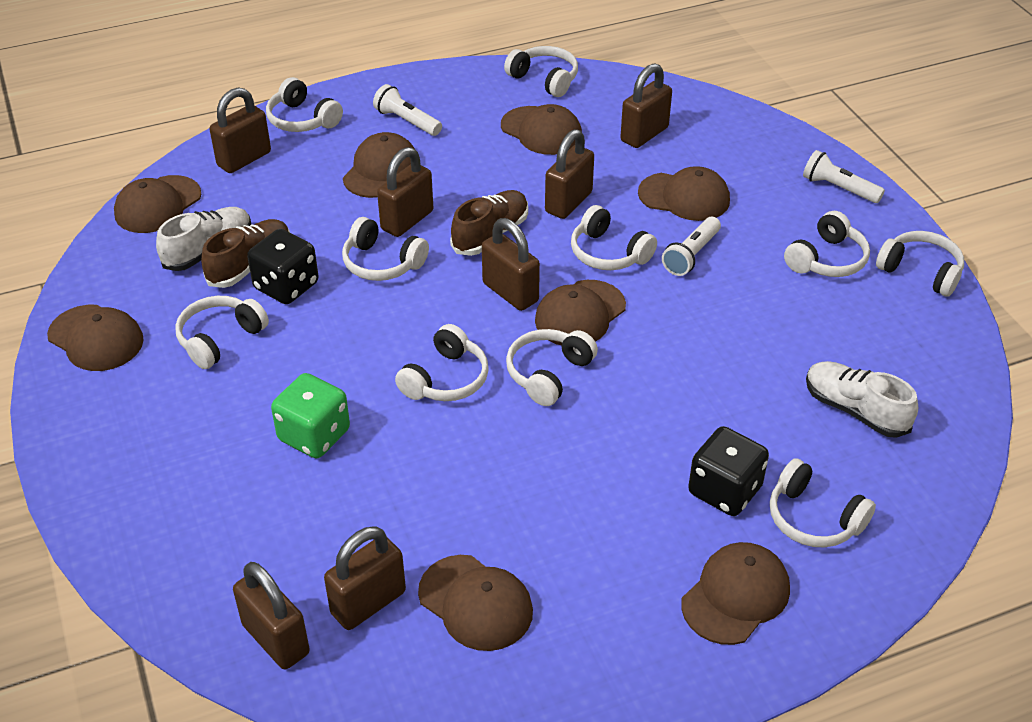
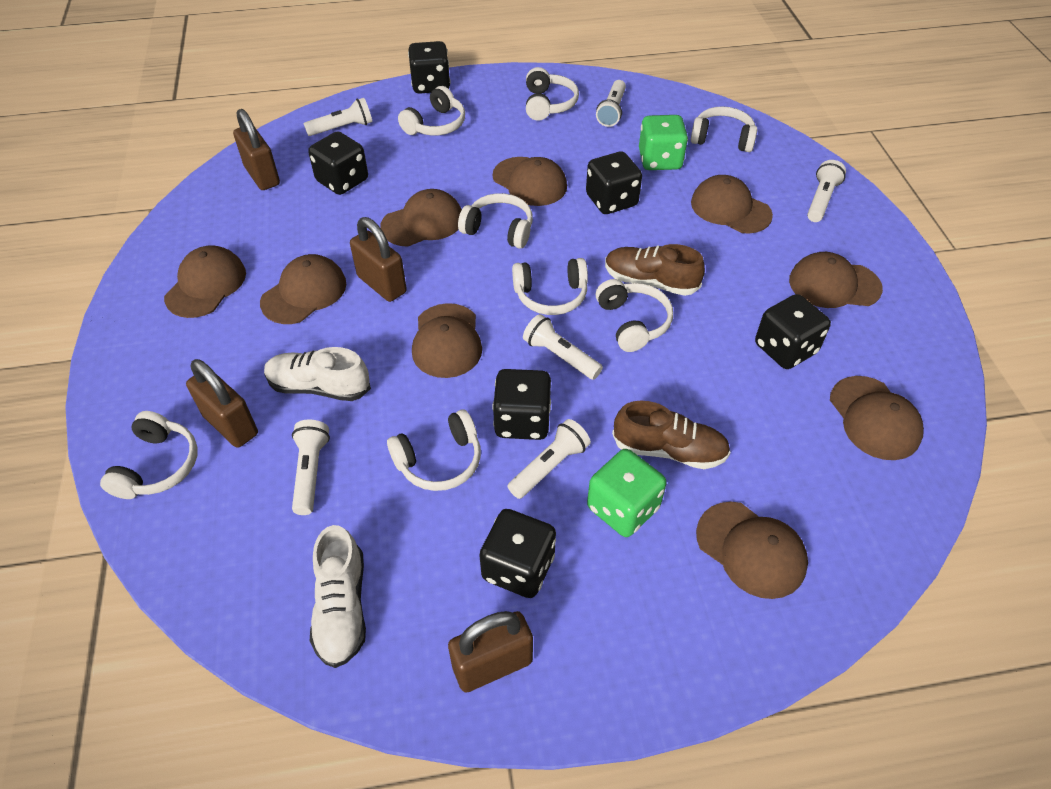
black dice: 2 -> 6
brown cap: 8 -> 9
brown padlock: 7 -> 4
green dice: 1 -> 2
white flashlight: 3 -> 6
white headphones: 10 -> 8

